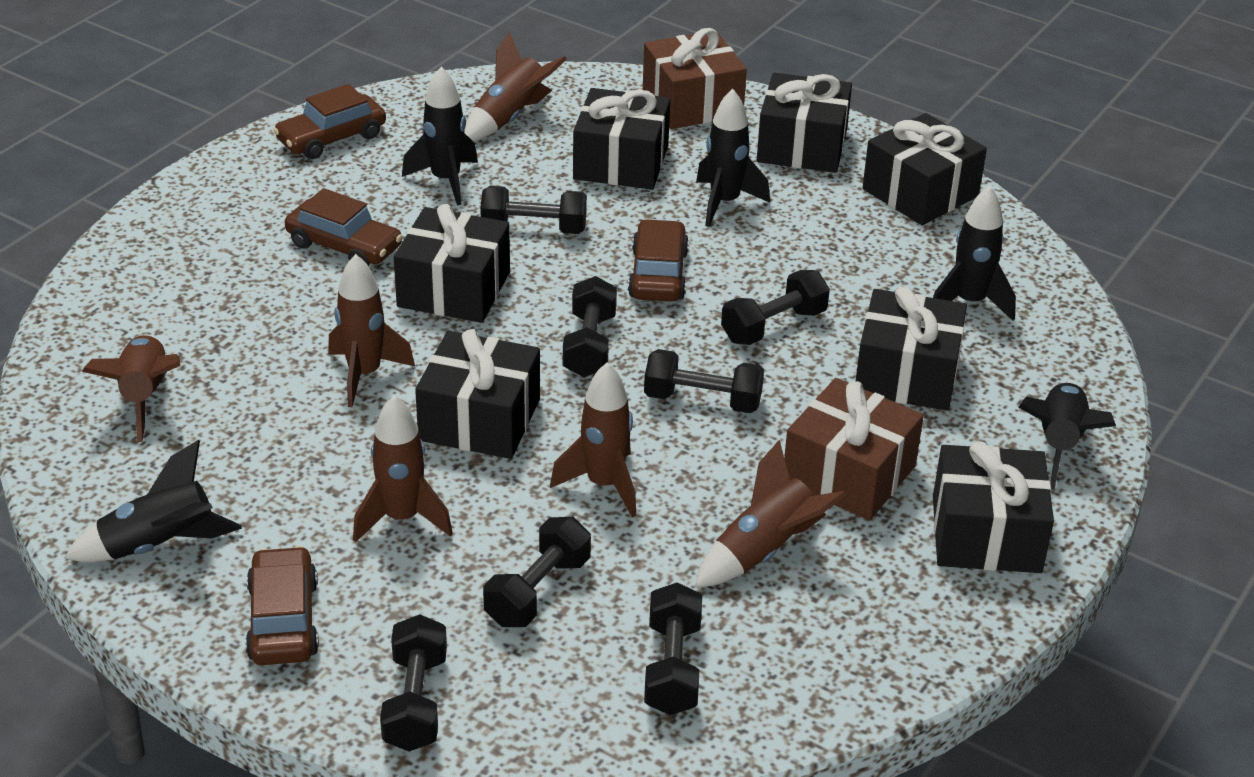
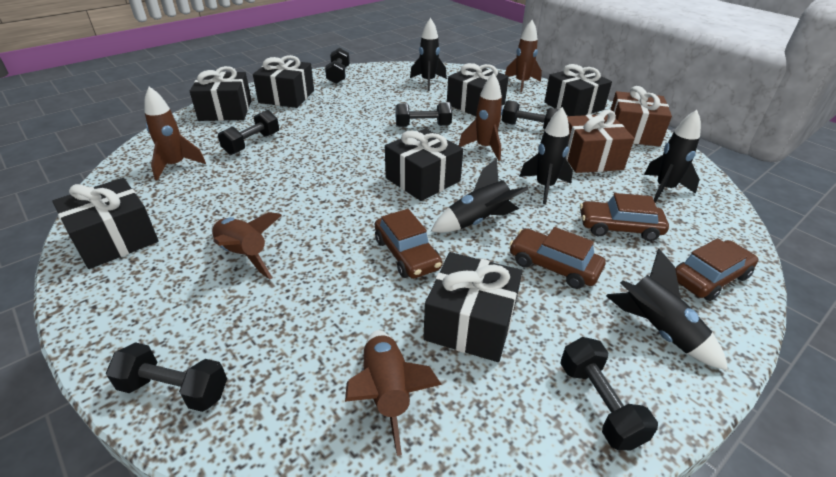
black dumbbell: 7 -> 6
brown rocket: 6 -> 5

